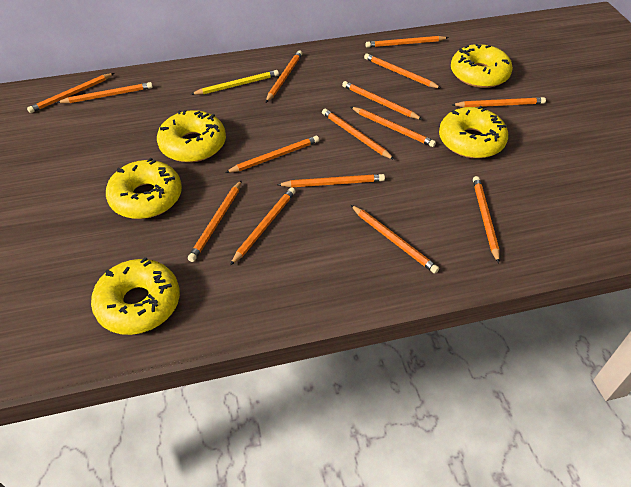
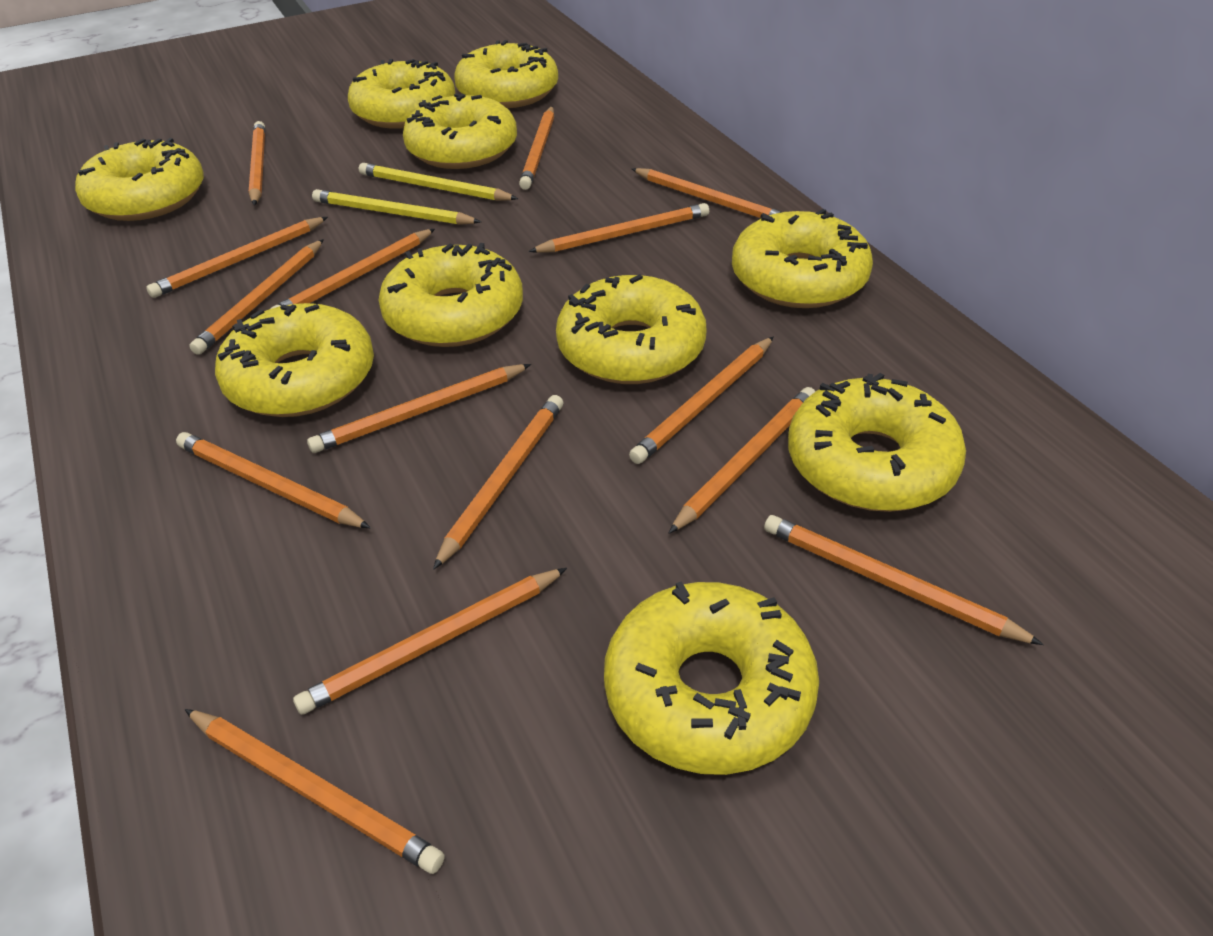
yellow donut: 5 -> 10
yellow pencil: 1 -> 2

